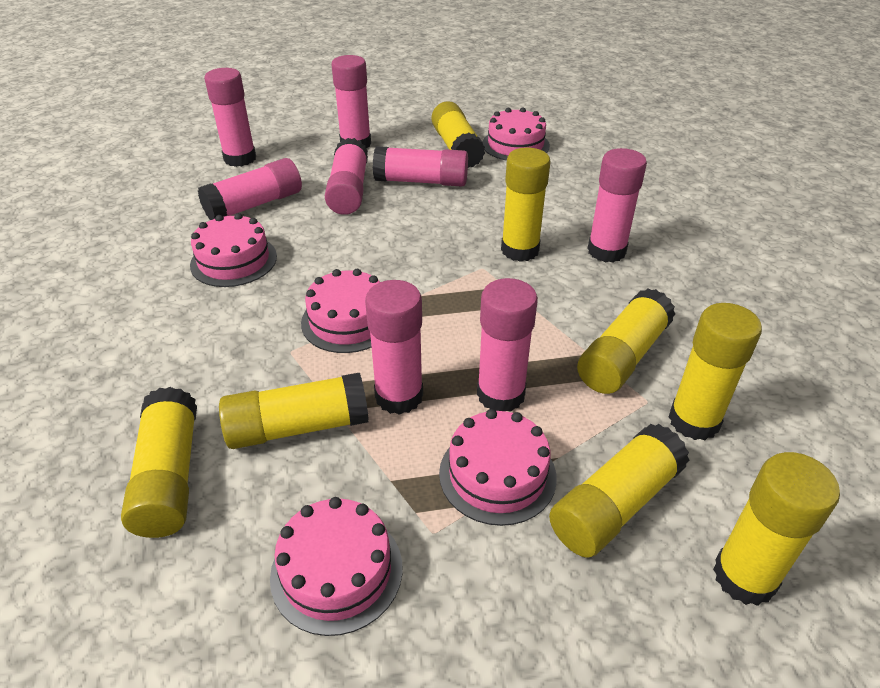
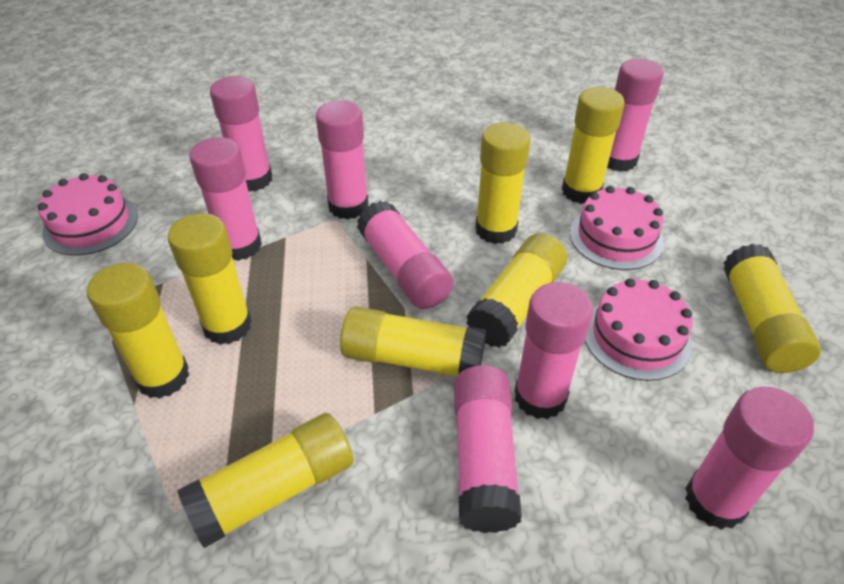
pink cake: 5 -> 3

